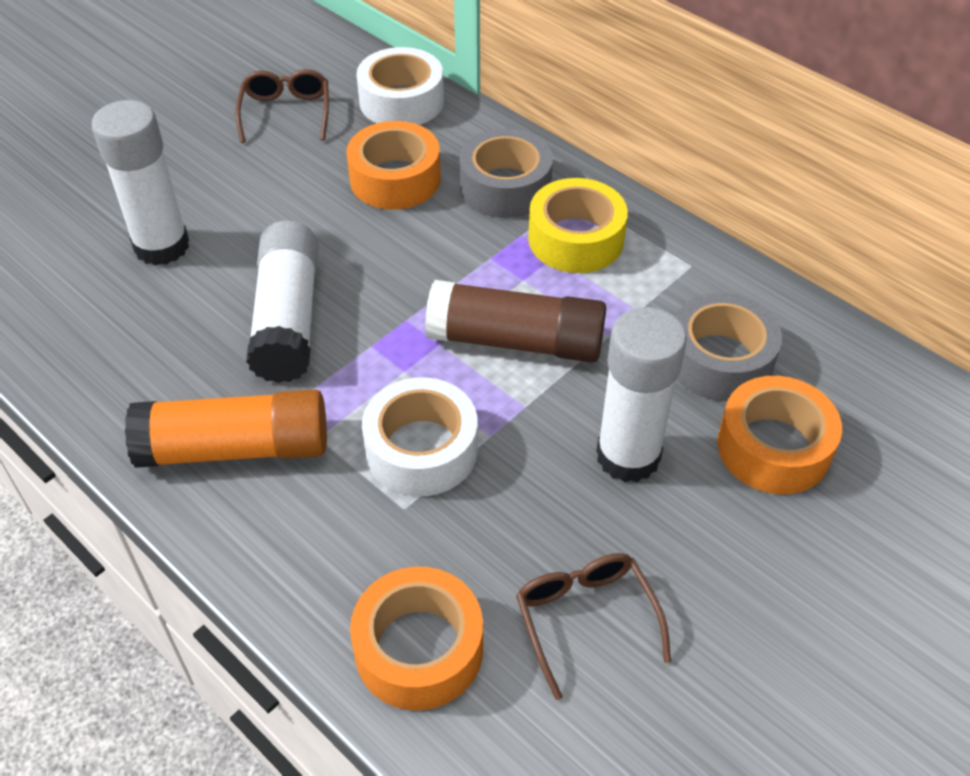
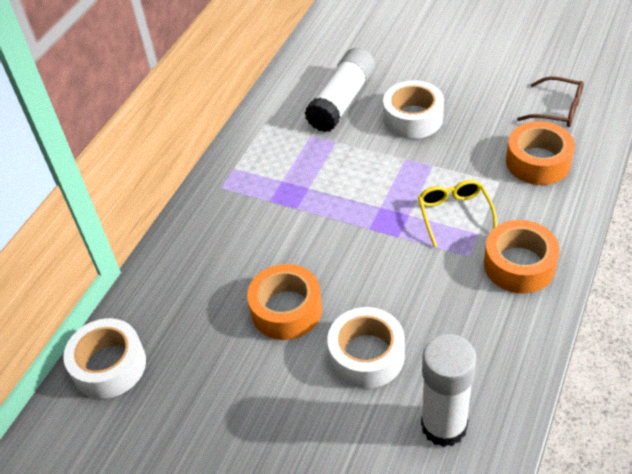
brown glasses: 2 -> 1
brown glue stick: 1 -> 0
grey tape: 2 -> 0
orange glue stick: 1 -> 0
white glue stick: 3 -> 2
white tape: 2 -> 3
yellow glasses: 0 -> 1
yellow tape: 1 -> 0

